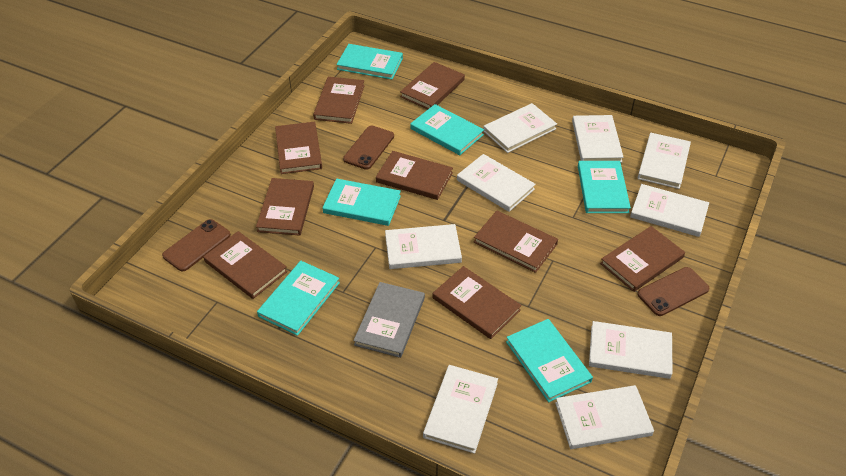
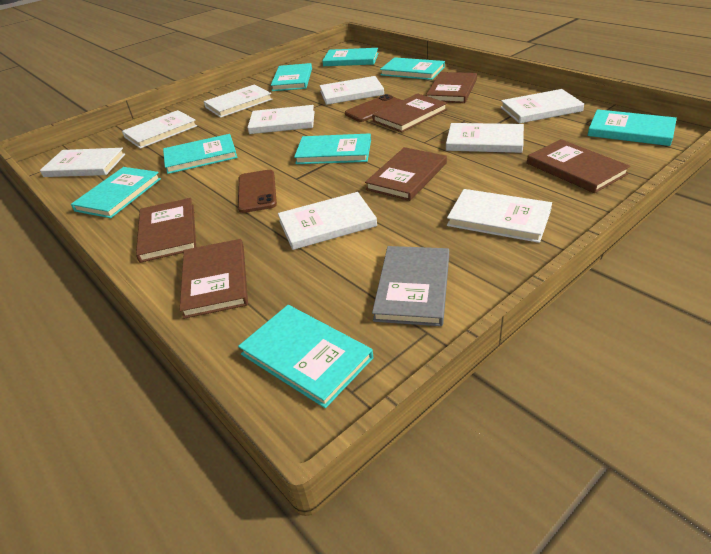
brown book: 9 -> 6
brown phone: 3 -> 2
turquoise book: 6 -> 8

